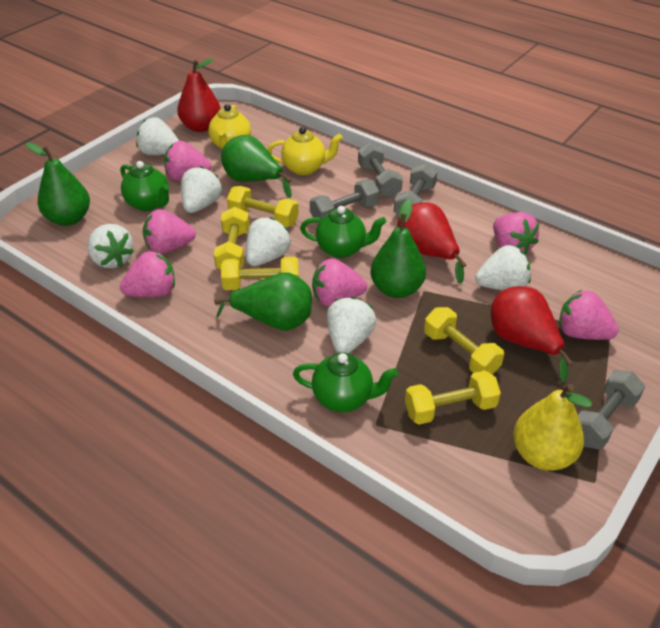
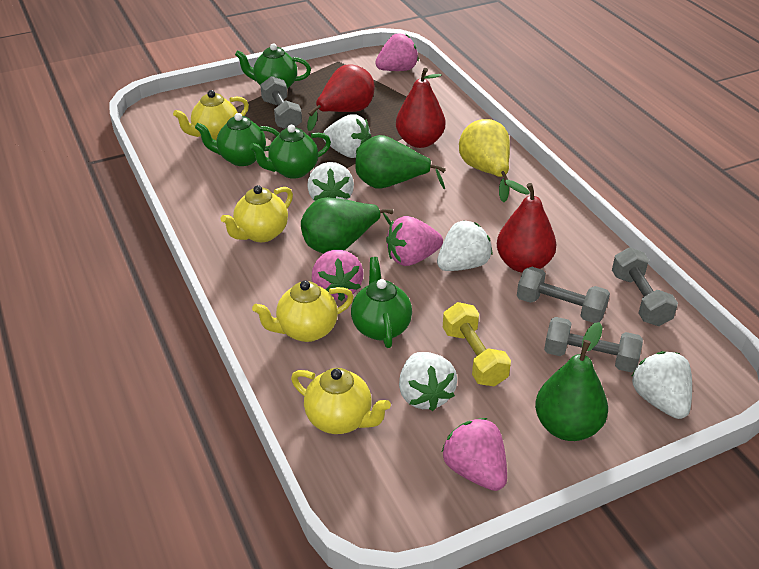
green pear: 4 -> 3
green teapot: 3 -> 4
pink strawberry: 6 -> 4
white strawberry: 6 -> 5
yellow dumbbell: 5 -> 1
yellow teapot: 2 -> 4

